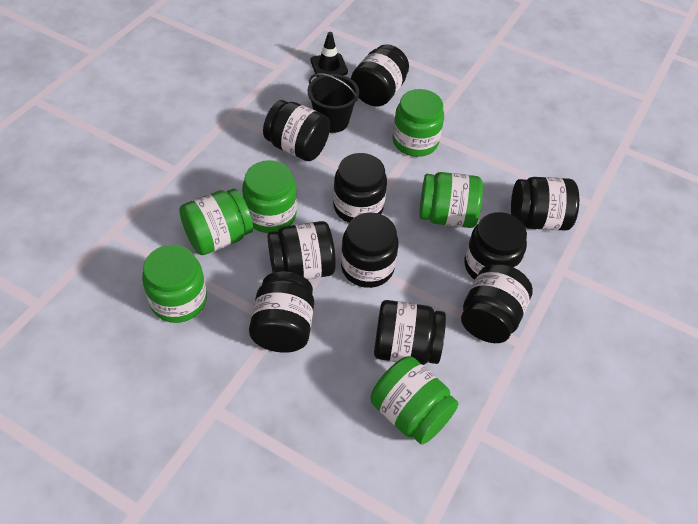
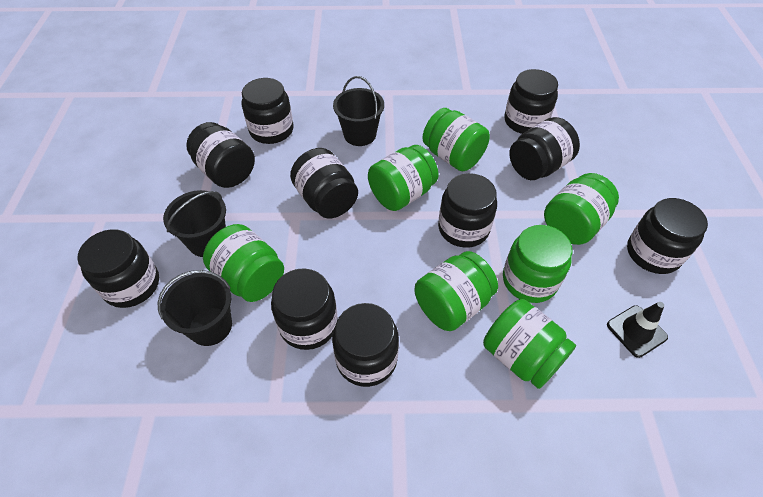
black bucket: 1 -> 3
green jar: 6 -> 7

